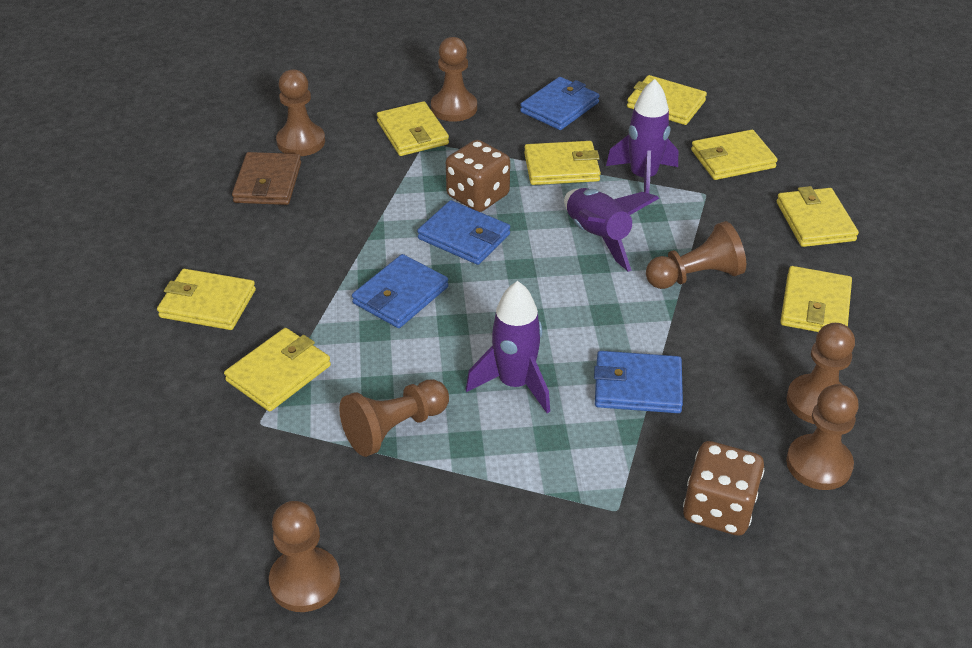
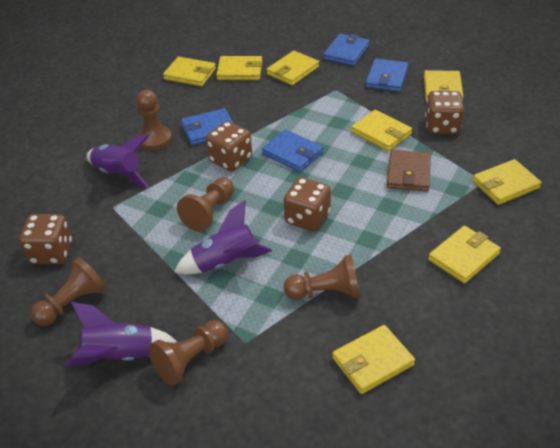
brown dice: 2 -> 4
brown pawn: 7 -> 5

